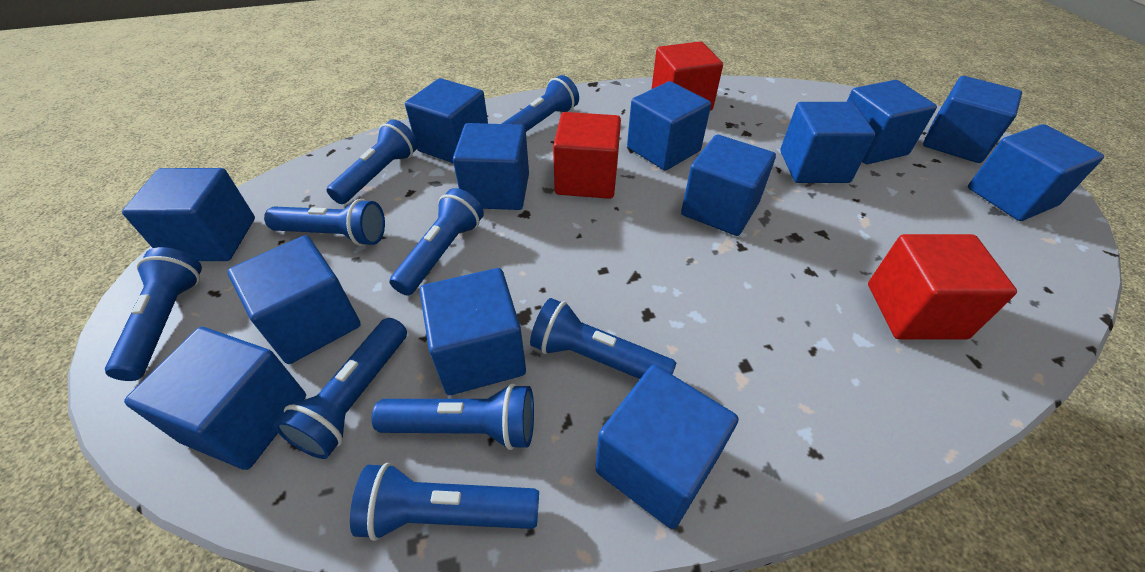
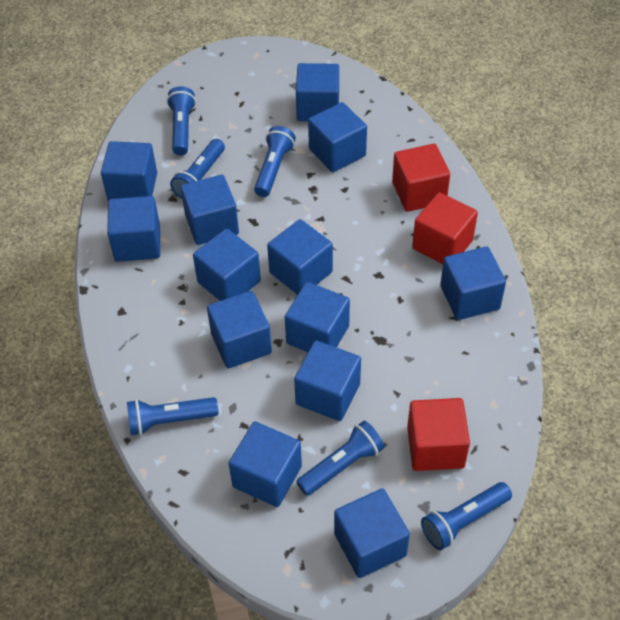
blue flashlight: 9 -> 6

